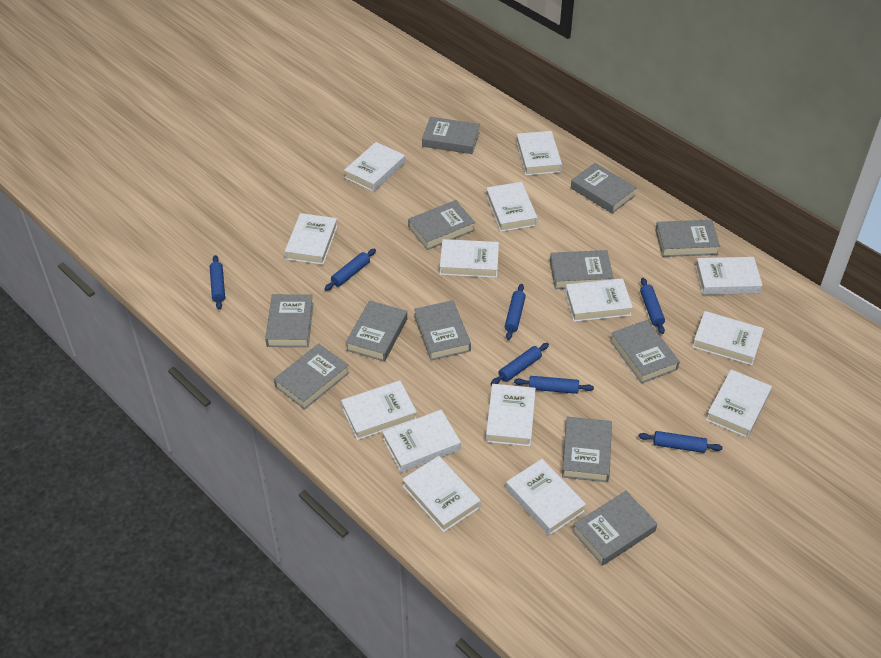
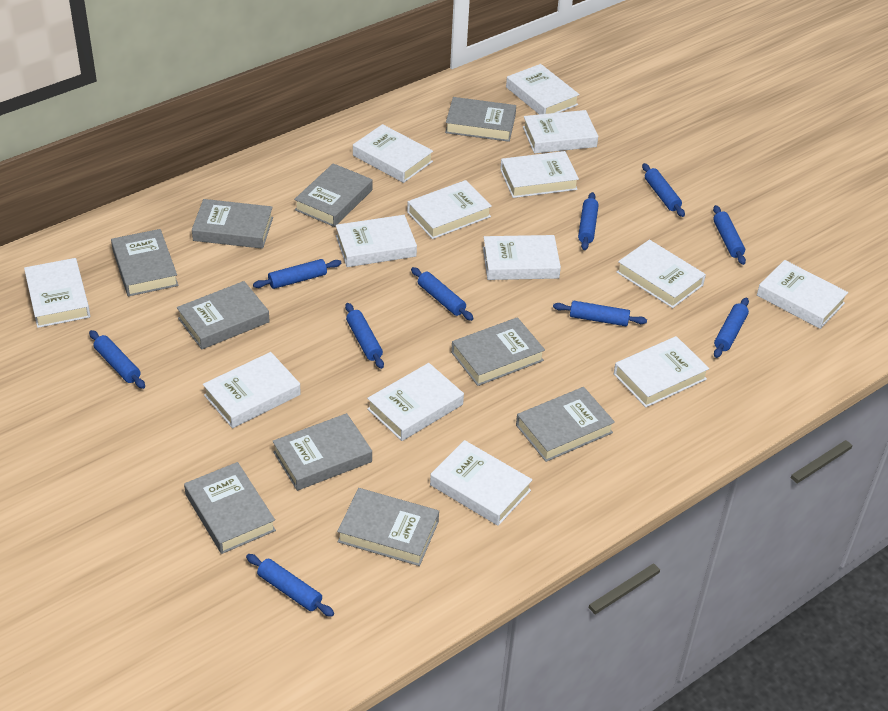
blue rolling pin: 7 -> 10
grey book: 12 -> 10

